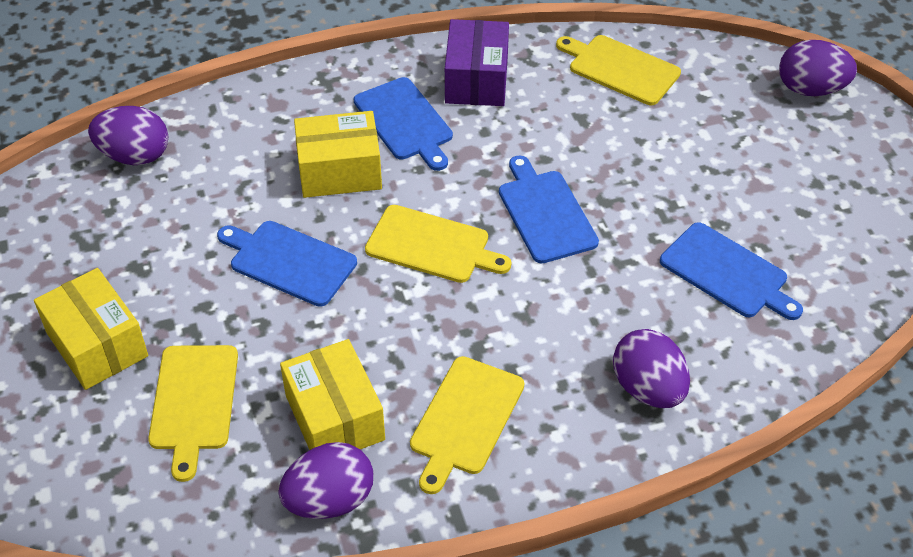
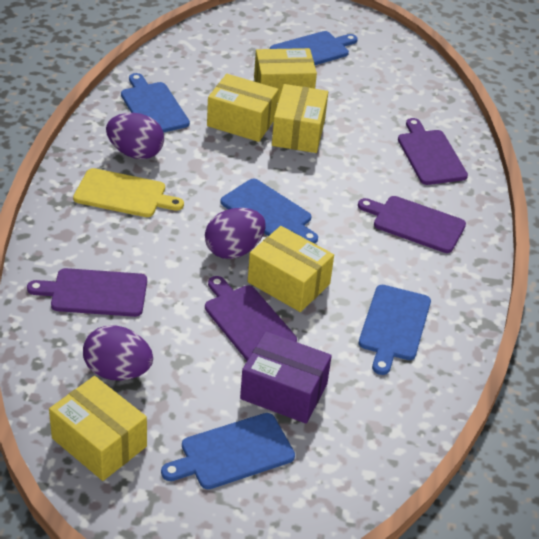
blue cutting board: 4 -> 5
purple cutting board: 0 -> 4
purple egg: 4 -> 3
yellow box: 3 -> 5
yellow cutting board: 4 -> 1

